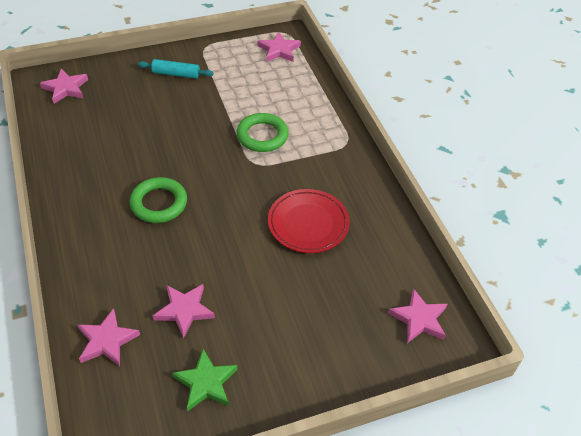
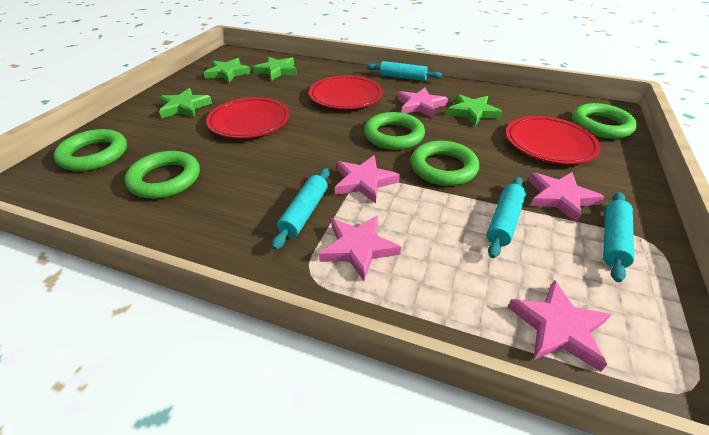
green ring: 2 -> 5
green star: 1 -> 4
red plate: 1 -> 3
turquoise rolling pin: 1 -> 4

